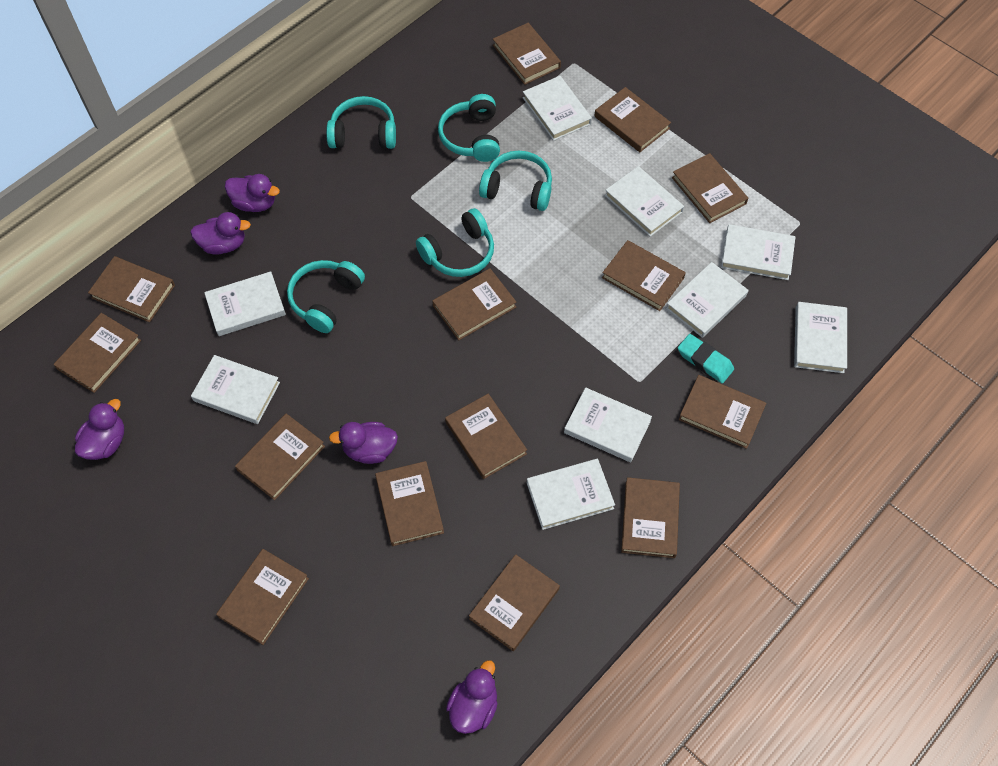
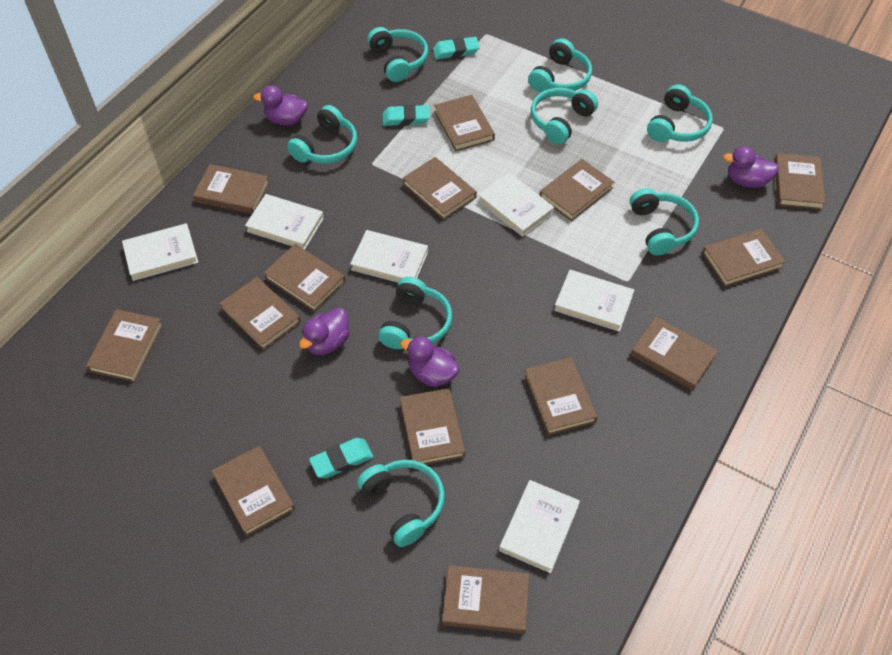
purple duck: 5 -> 4
turquoise eraser: 1 -> 3
turquoise headphones: 5 -> 8
white book: 9 -> 6

